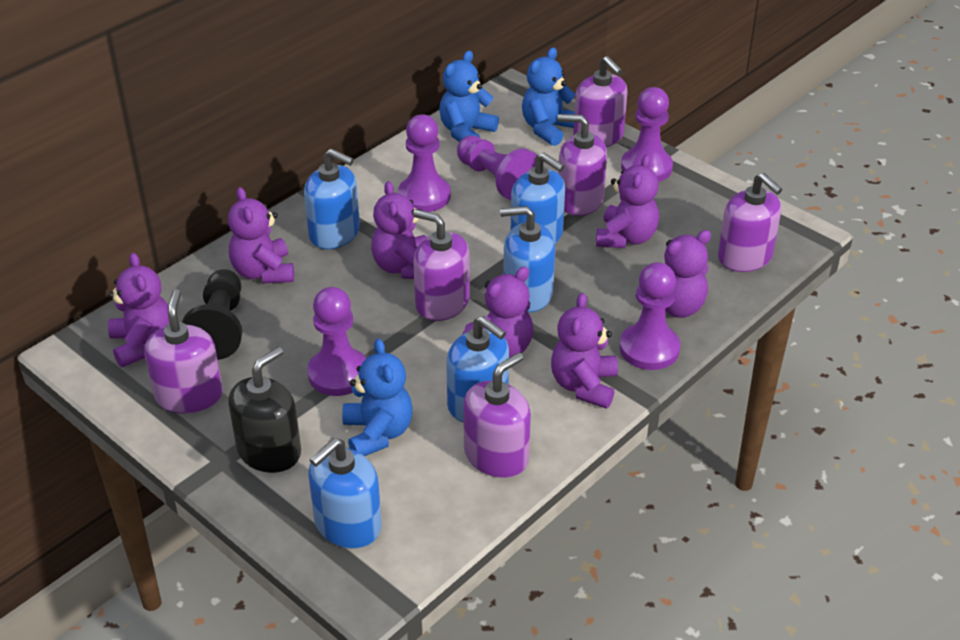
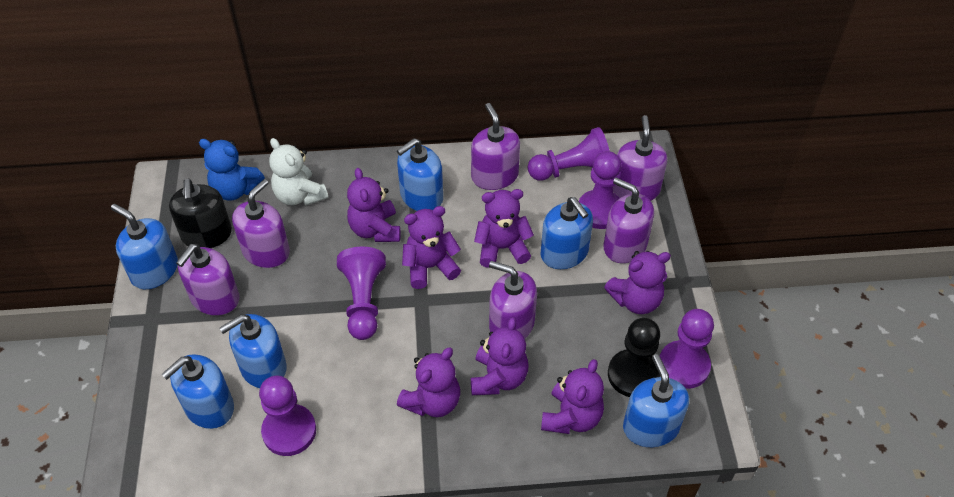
blue soap dispenser: 5 -> 6
blue teddy bear: 3 -> 1
white teddy bear: 0 -> 1

